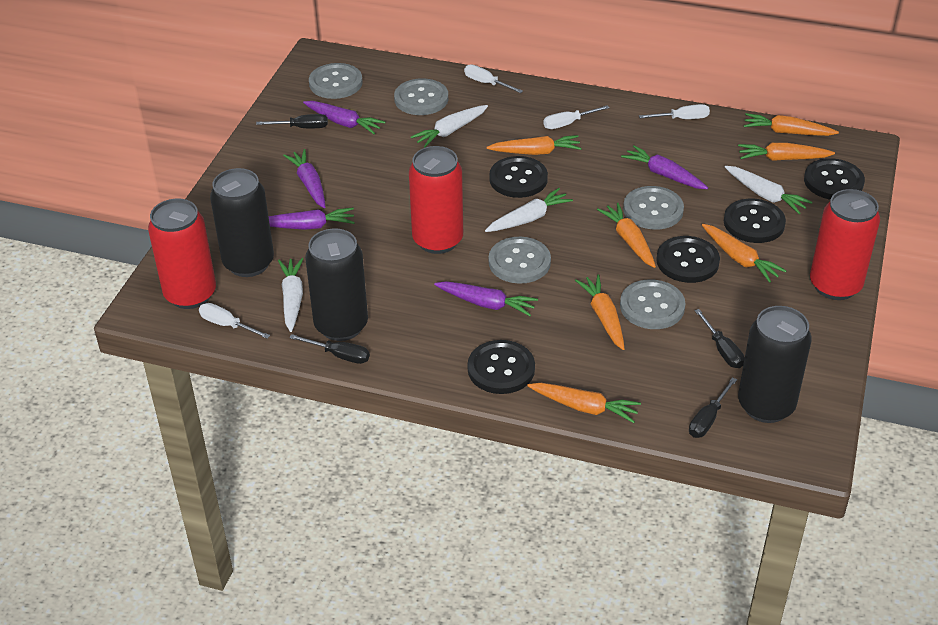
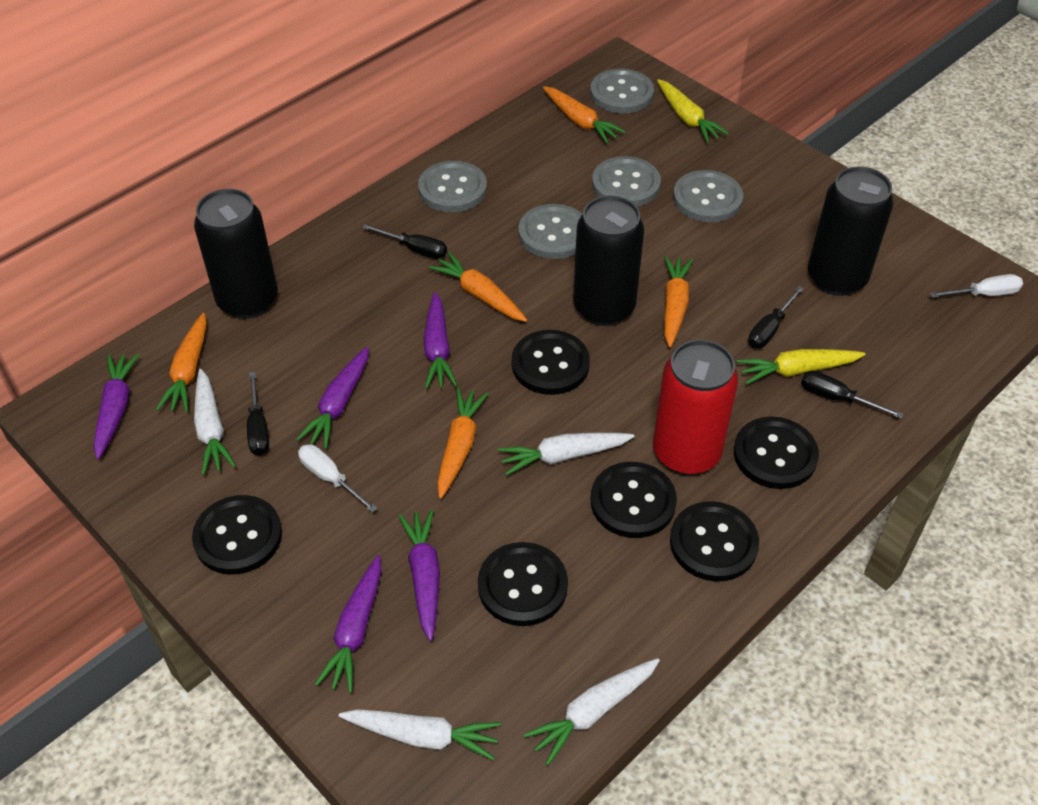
black button: 5 -> 6
orange carrot: 7 -> 5
red can: 3 -> 1
white screwdriver: 4 -> 2
yellow carrot: 0 -> 2

